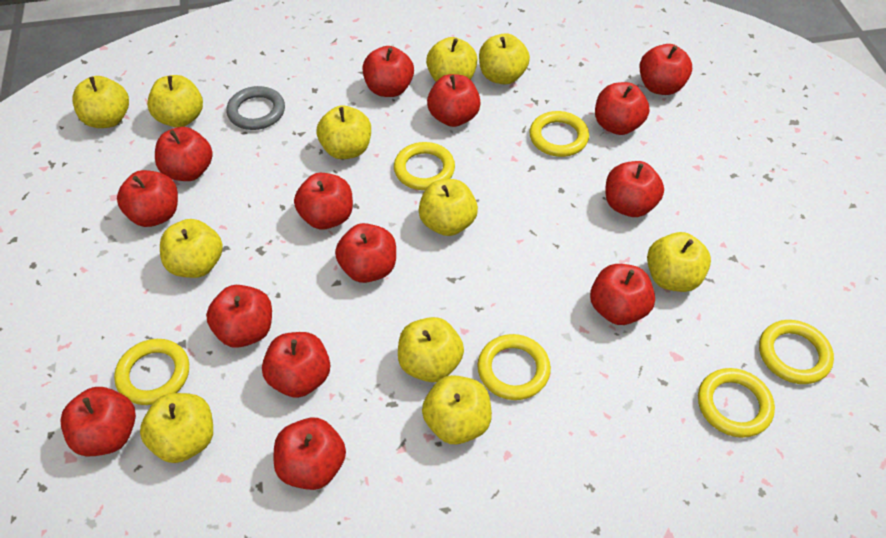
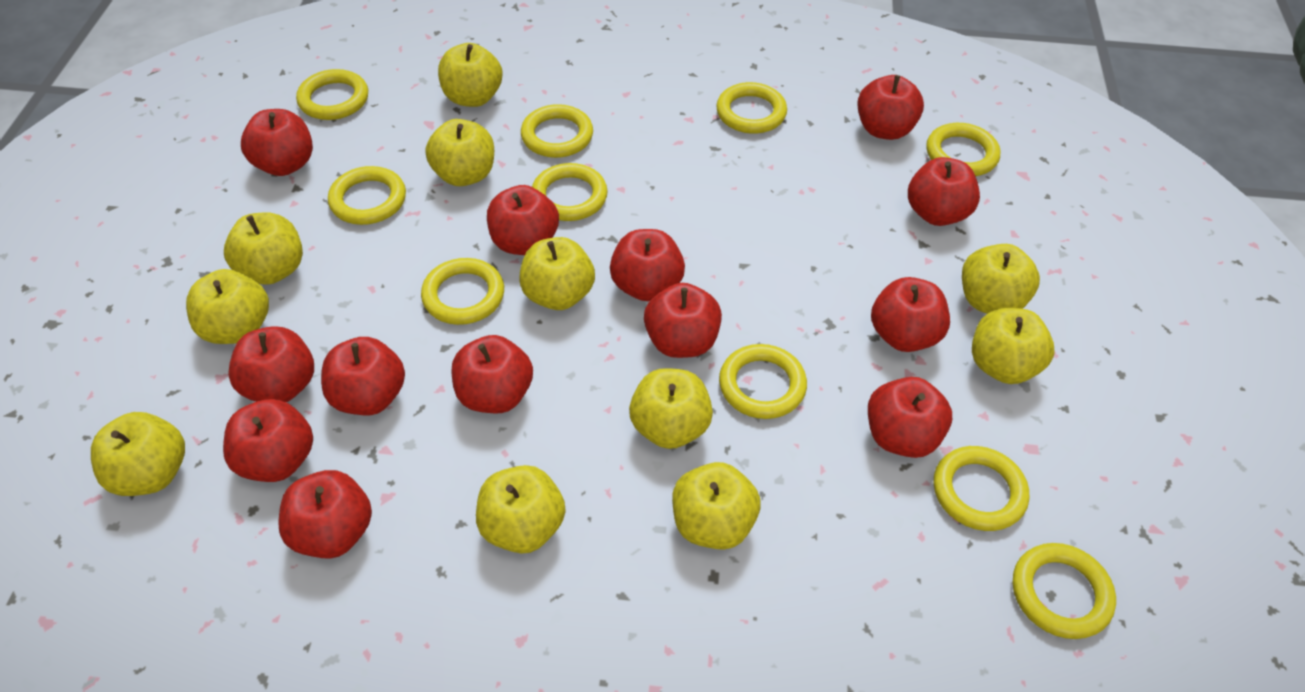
grey ring: 1 -> 0
red apple: 14 -> 13
yellow ring: 6 -> 10

